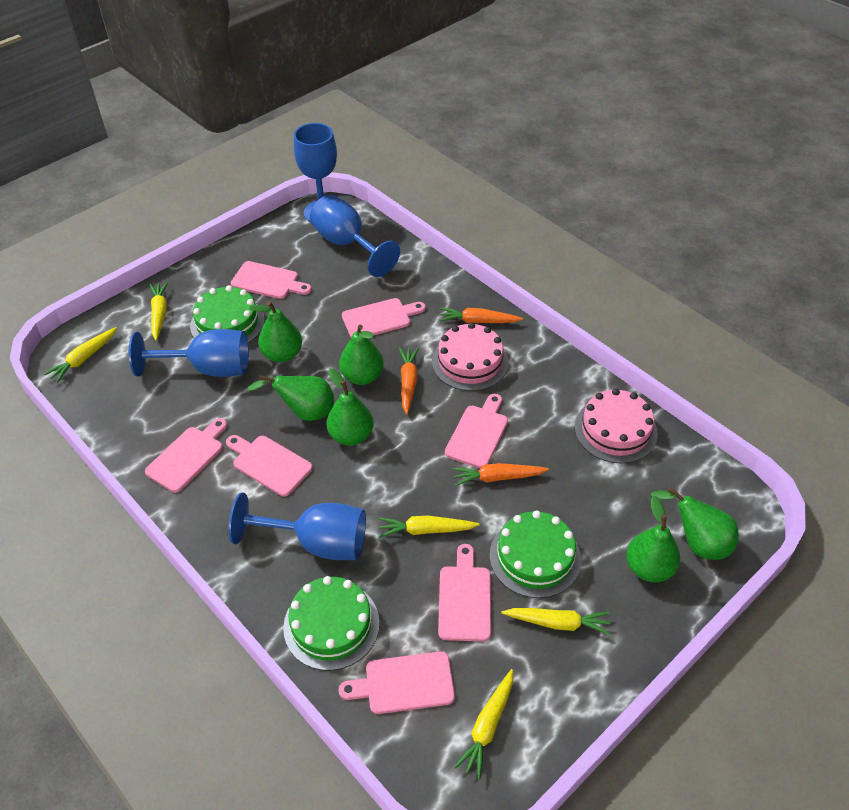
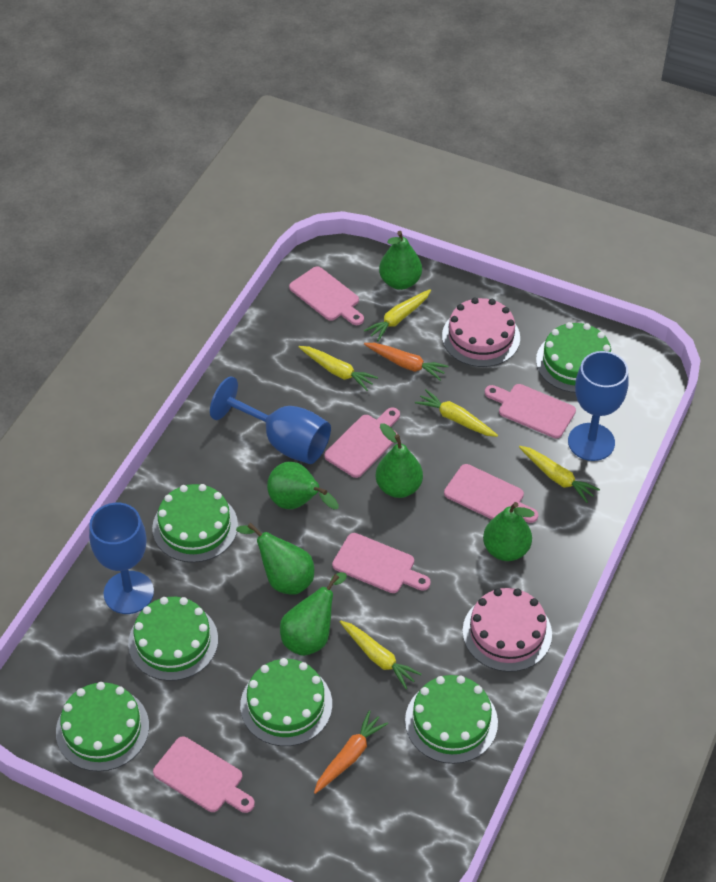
blue goblet: 4 -> 3
green cake: 3 -> 6
orange carrot: 3 -> 2
pink cutting board: 7 -> 6

